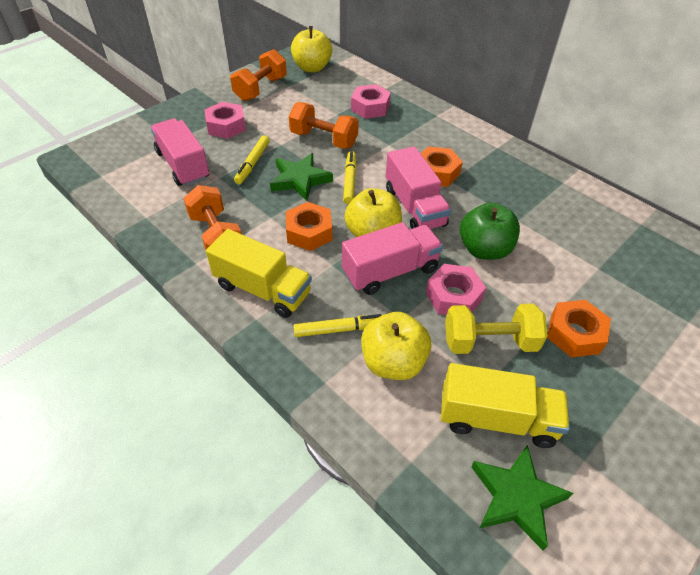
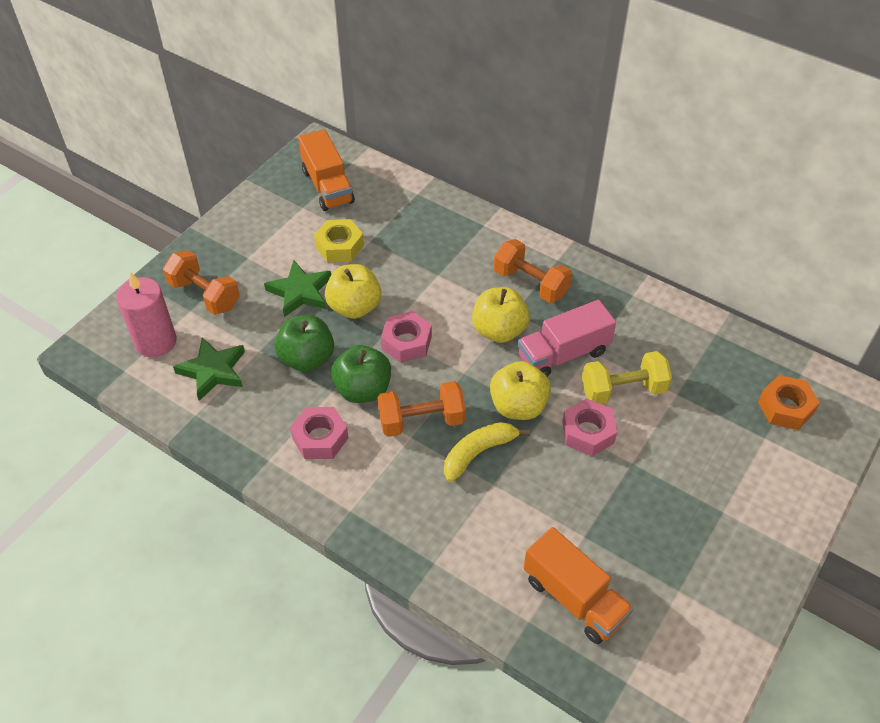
green apple: 1 -> 2
orange nut: 3 -> 1
orange truck: 0 -> 2
pink candle: 0 -> 1
pink truck: 3 -> 1
yellow banana: 0 -> 1
yellow marker: 3 -> 0
yellow nut: 0 -> 1
yellow truck: 2 -> 0

